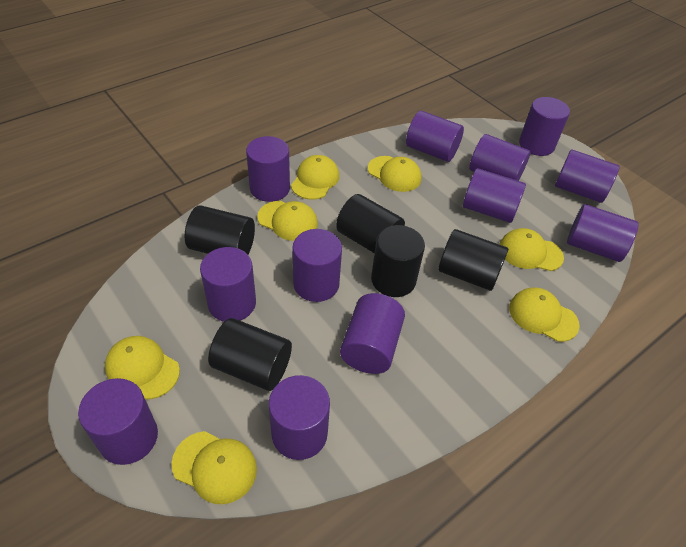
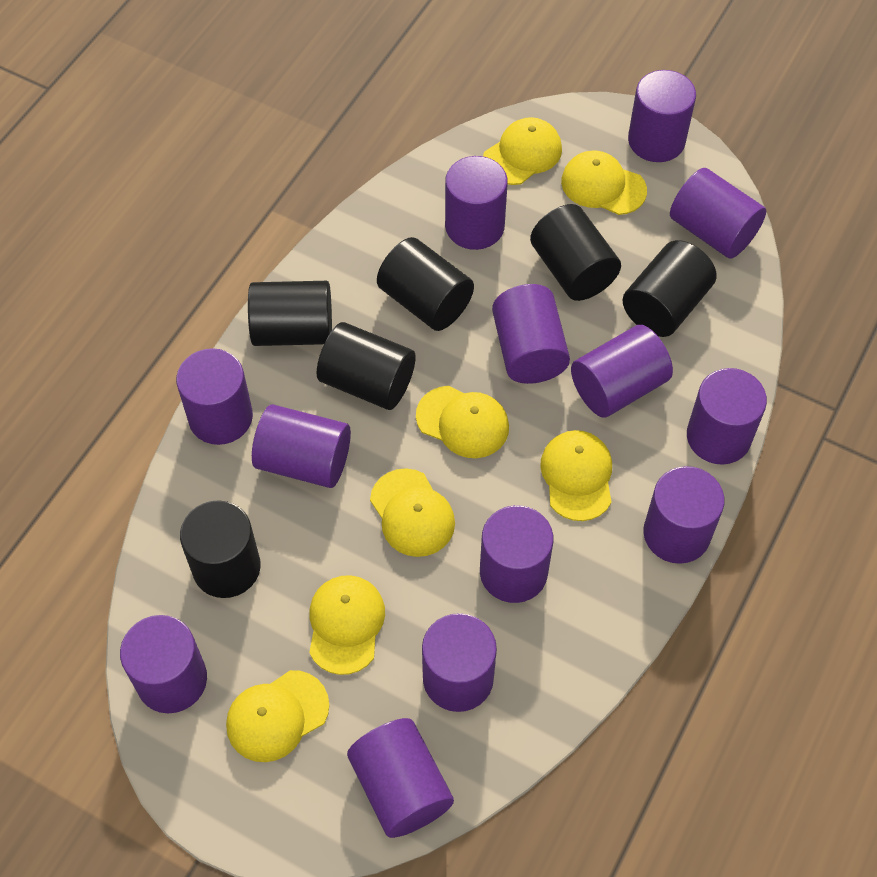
black cylinder: 5 -> 6
purple cylinder: 12 -> 13

